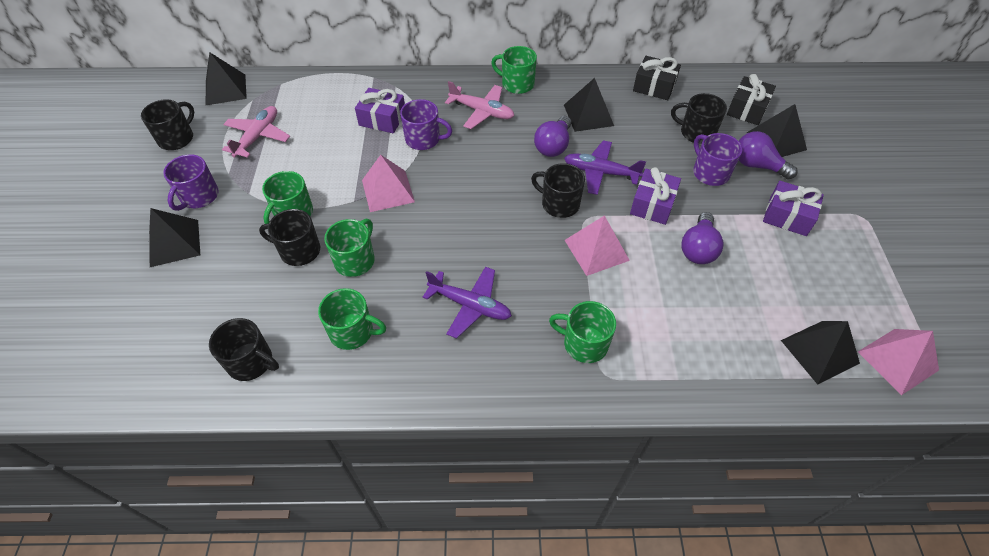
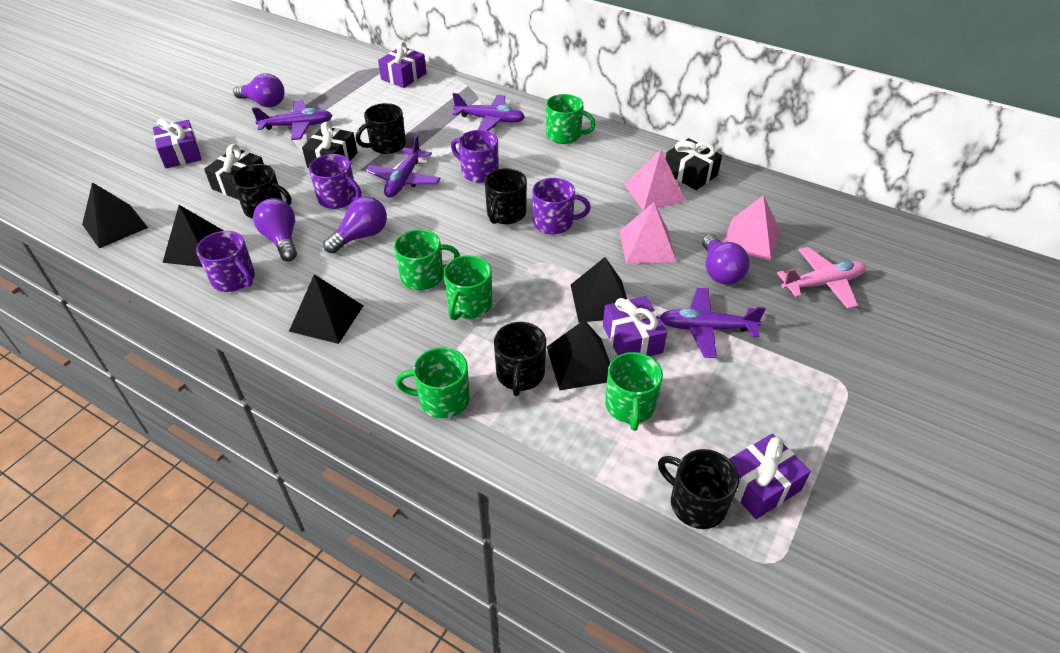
black gift: 2 -> 3
pink plane: 2 -> 1
purple gift: 3 -> 4
purple light bulb: 3 -> 4
purple mug: 3 -> 4
purple plane: 2 -> 4

